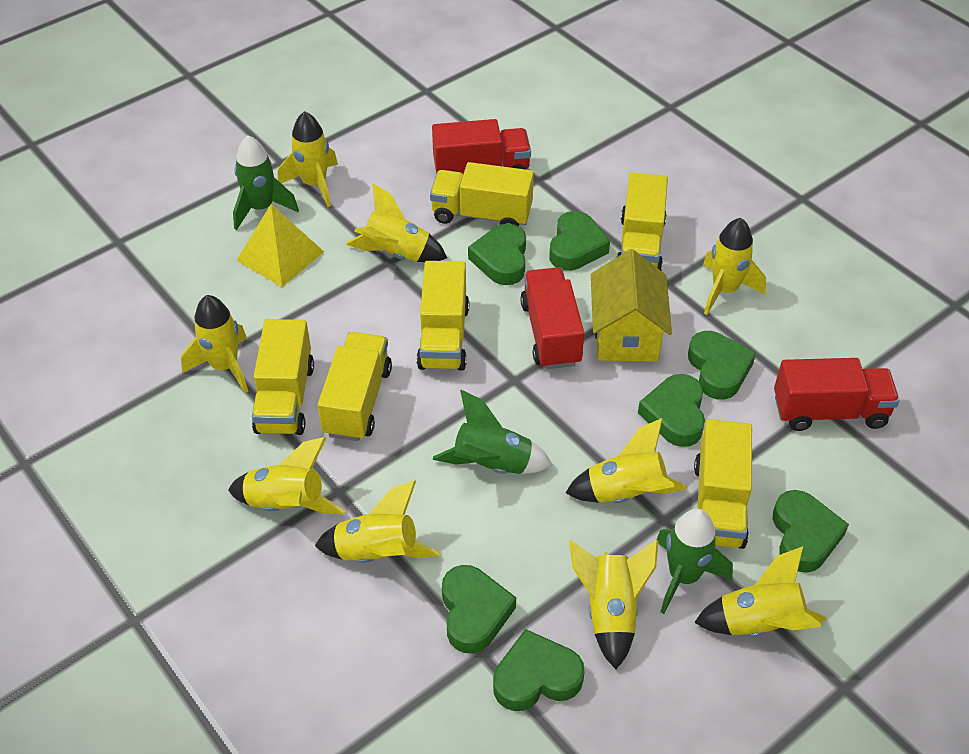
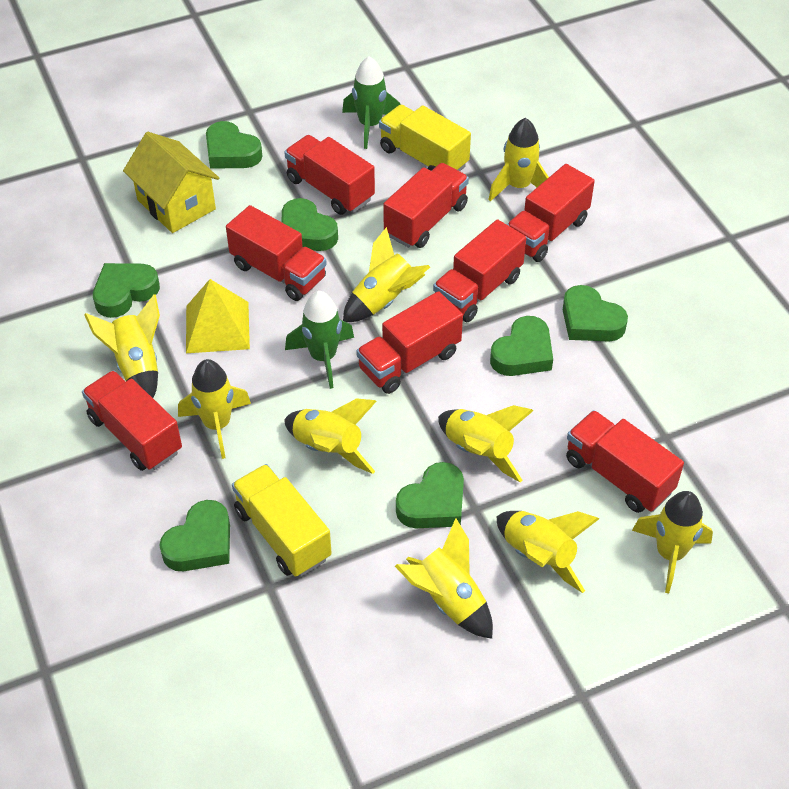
green rocket: 3 -> 2
red truck: 3 -> 8
yellow truck: 6 -> 2

